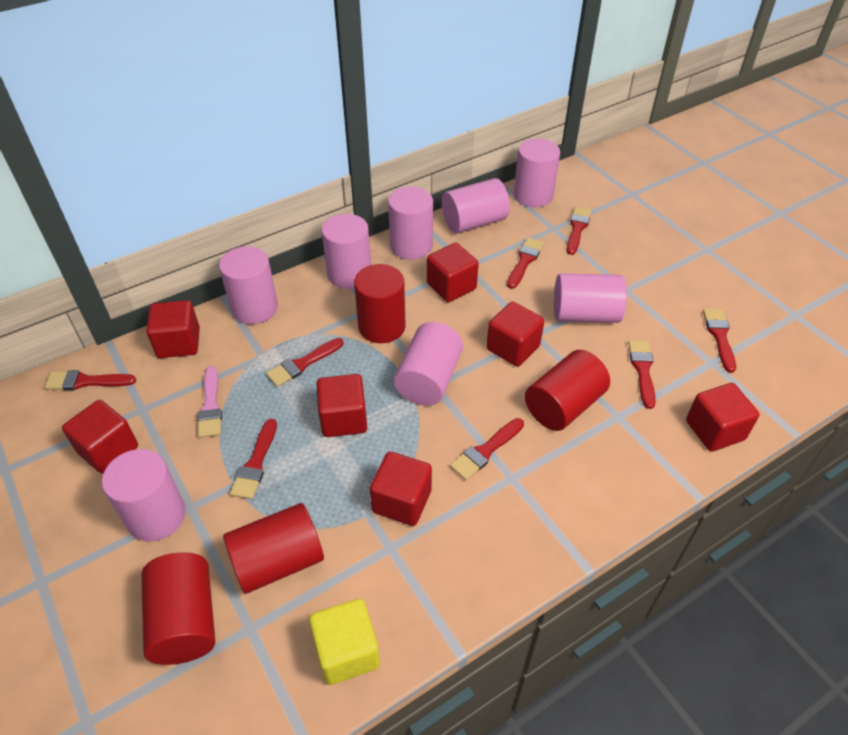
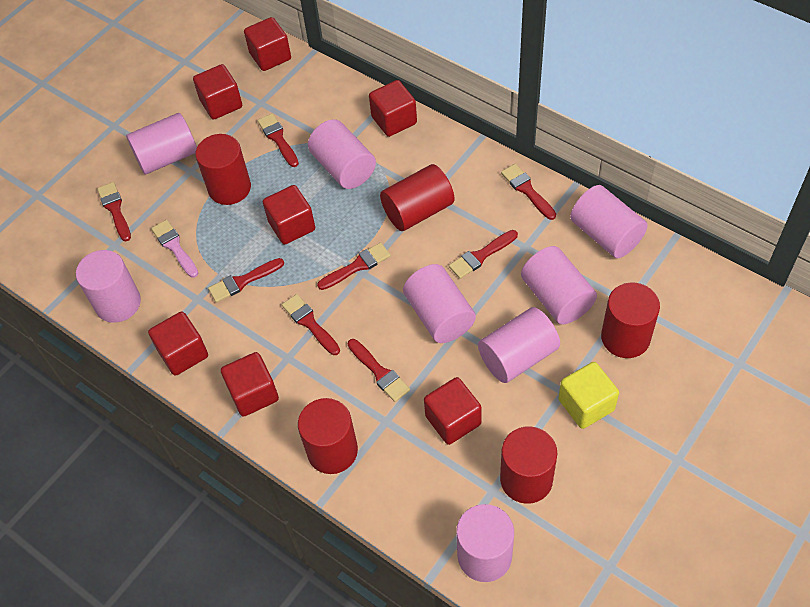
red cylinder: 4 -> 5

